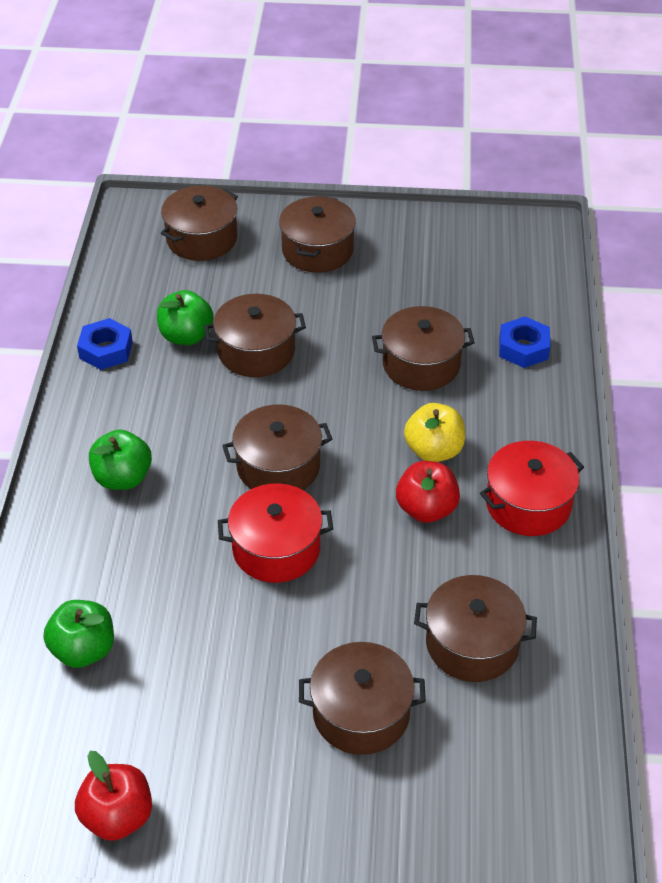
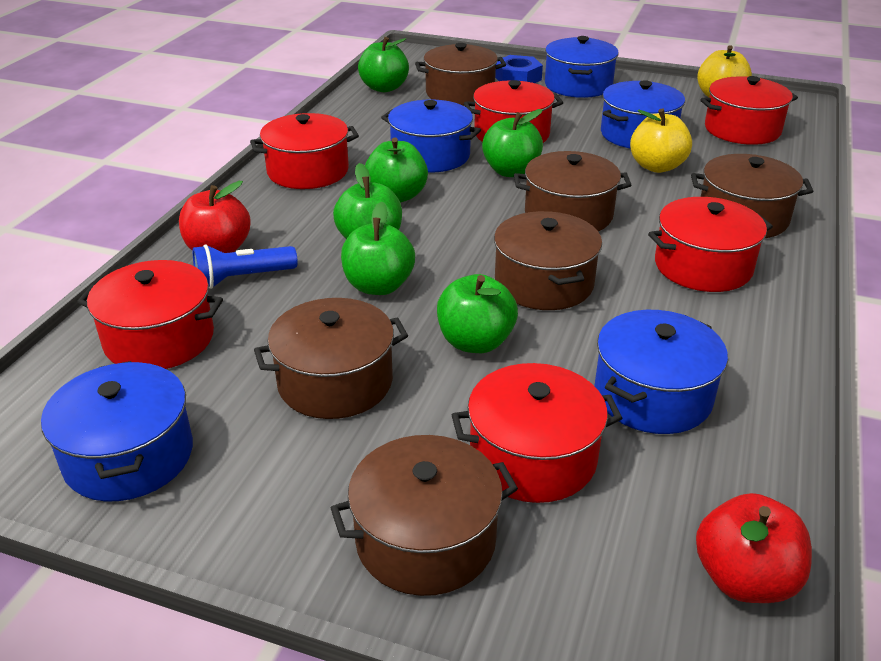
blue flashlight: 0 -> 1
blue nut: 2 -> 1
blue pot: 0 -> 5
brown pot: 7 -> 6
green apple: 3 -> 6
red pot: 2 -> 6
yellow apple: 1 -> 2

